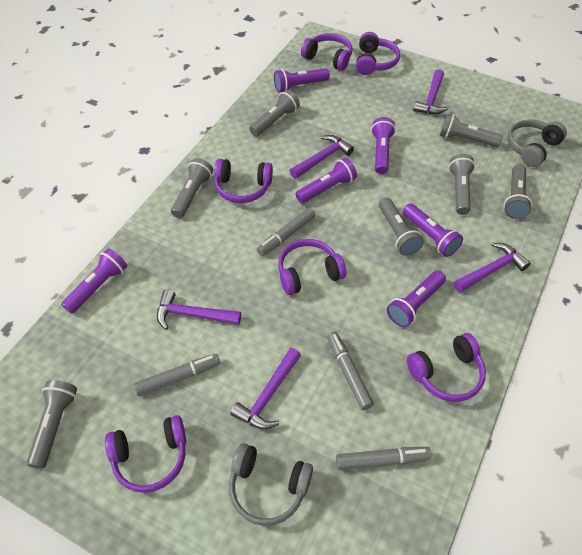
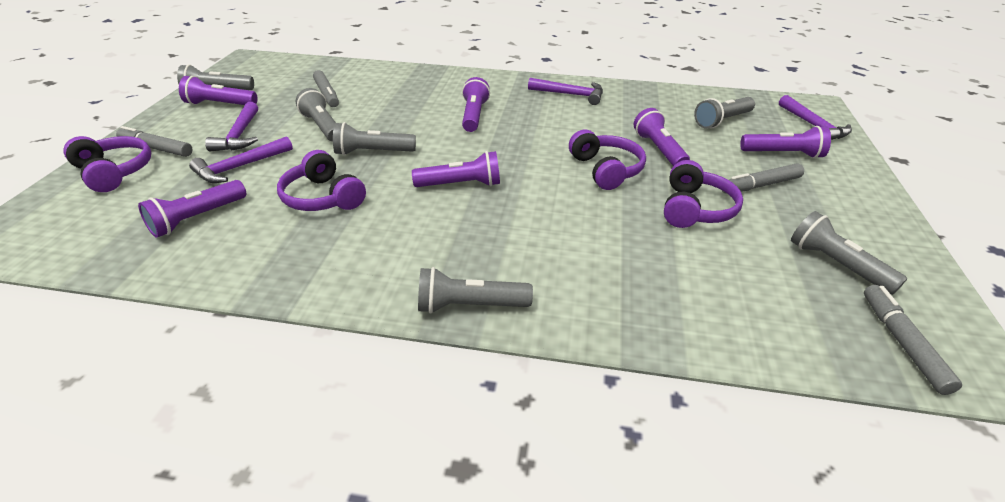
grey flashlight: 7 -> 6
grey headphones: 2 -> 0
purple hammer: 5 -> 4
purple headphones: 6 -> 4

